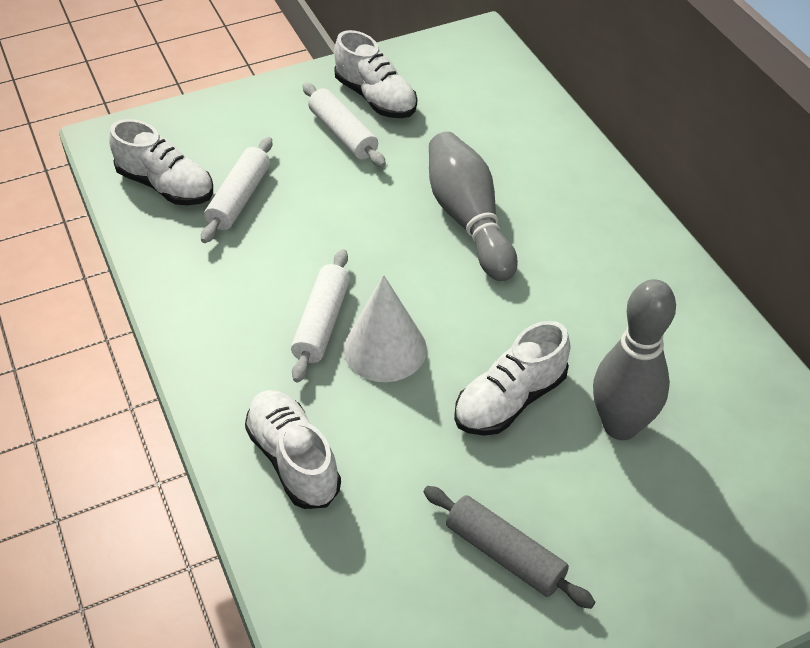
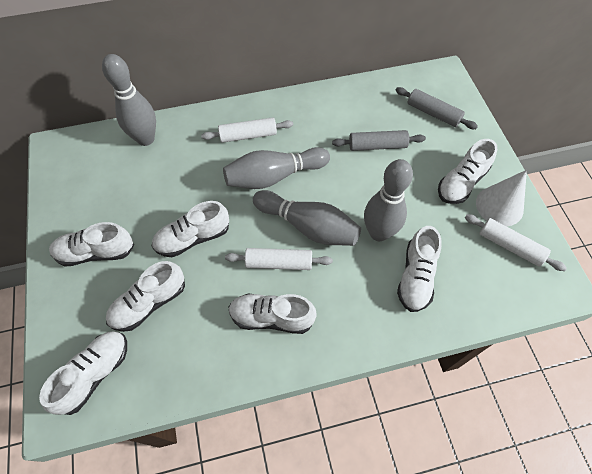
grey bowling pin: 2 -> 4
grey rolling pin: 1 -> 2
white shoe: 4 -> 7

